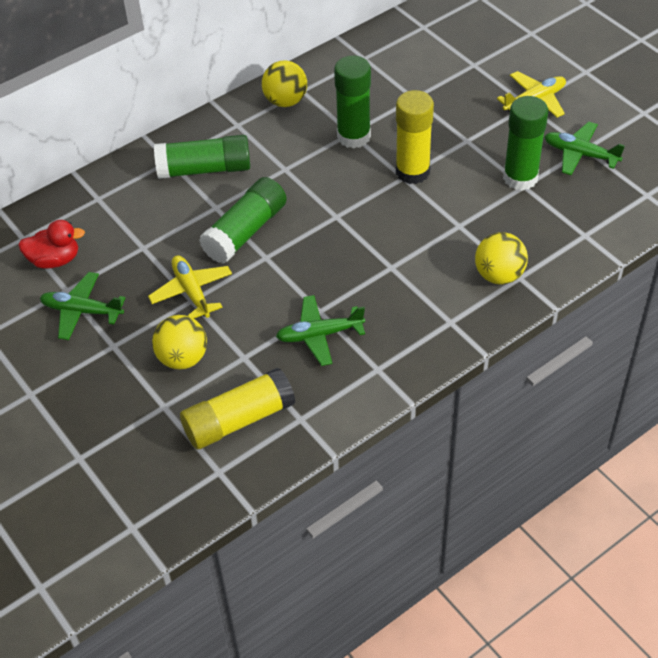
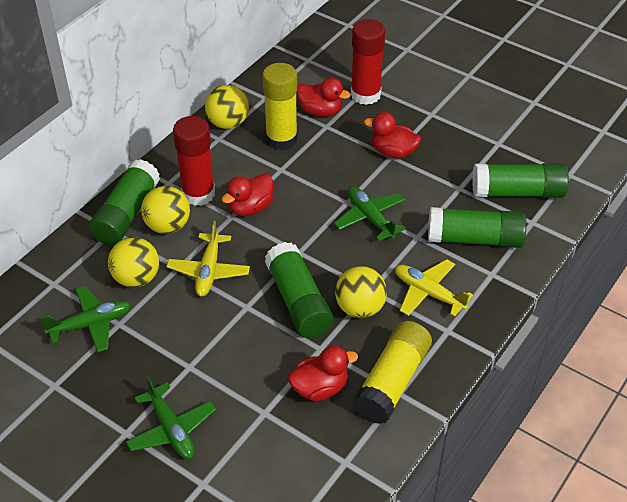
red duck: 1 -> 4
red glue stick: 0 -> 2
yellow ball: 3 -> 4

